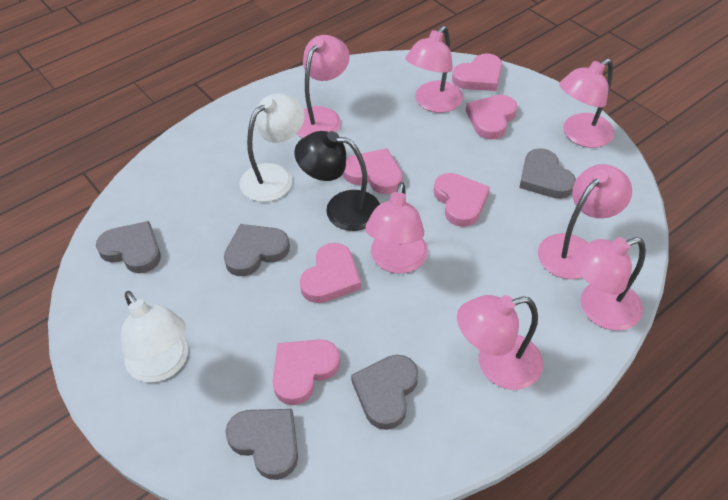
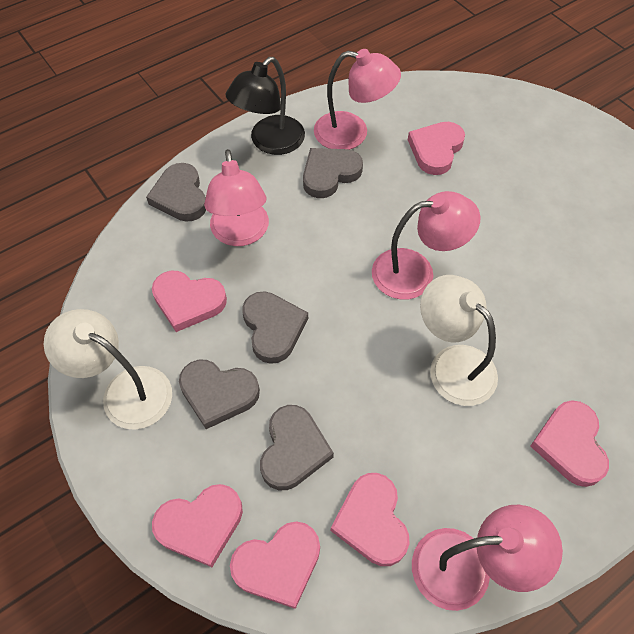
pink lamp: 7 -> 4

